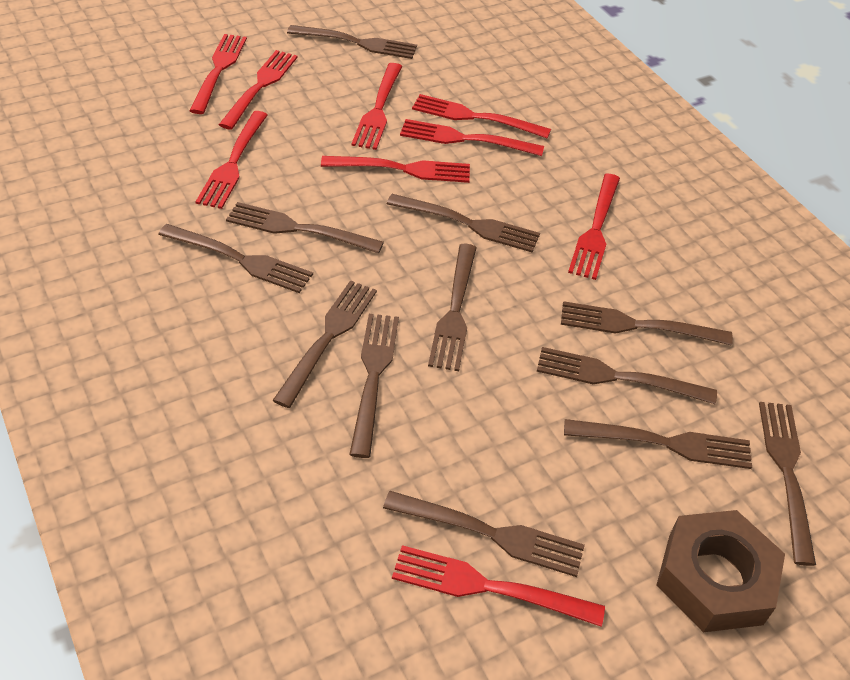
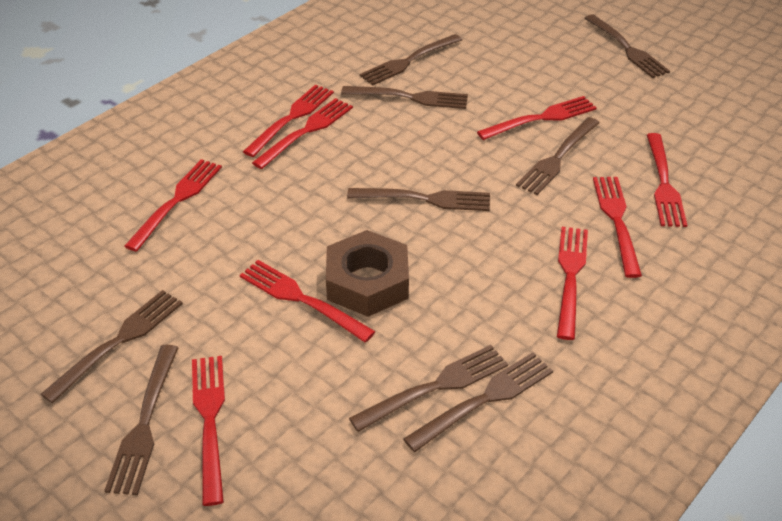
brown fork: 12 -> 9

